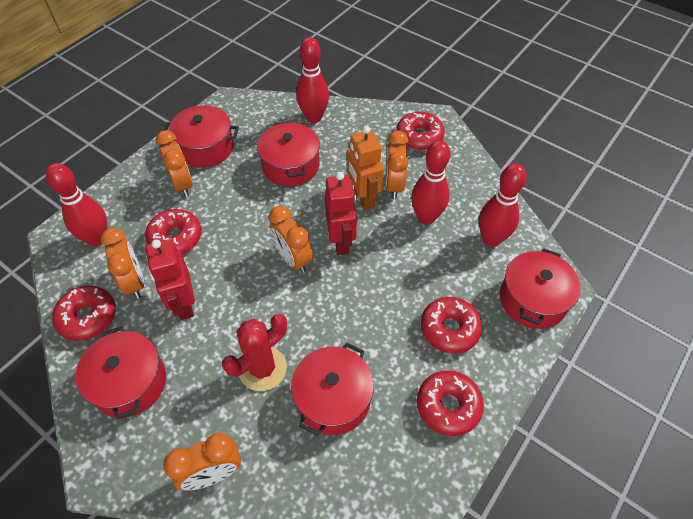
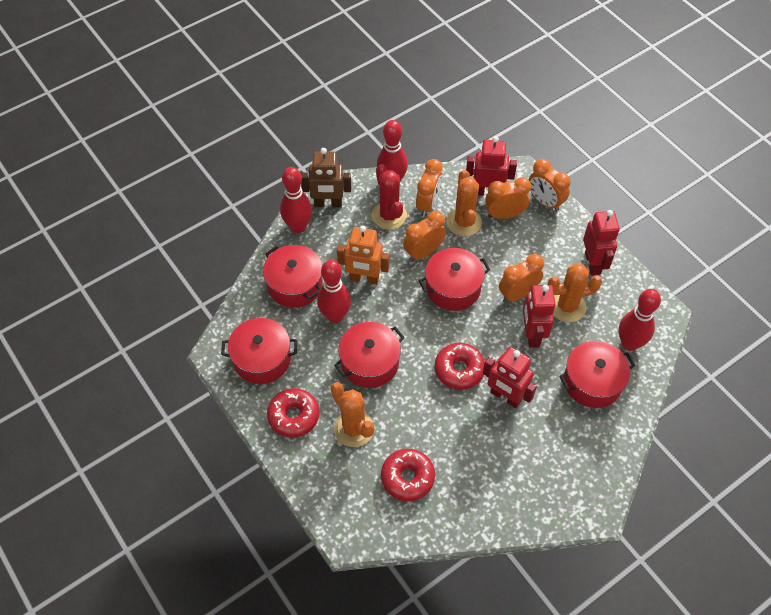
brown robot: 0 -> 1
orange cactus: 0 -> 3
red donut: 5 -> 3
red robot: 2 -> 4

